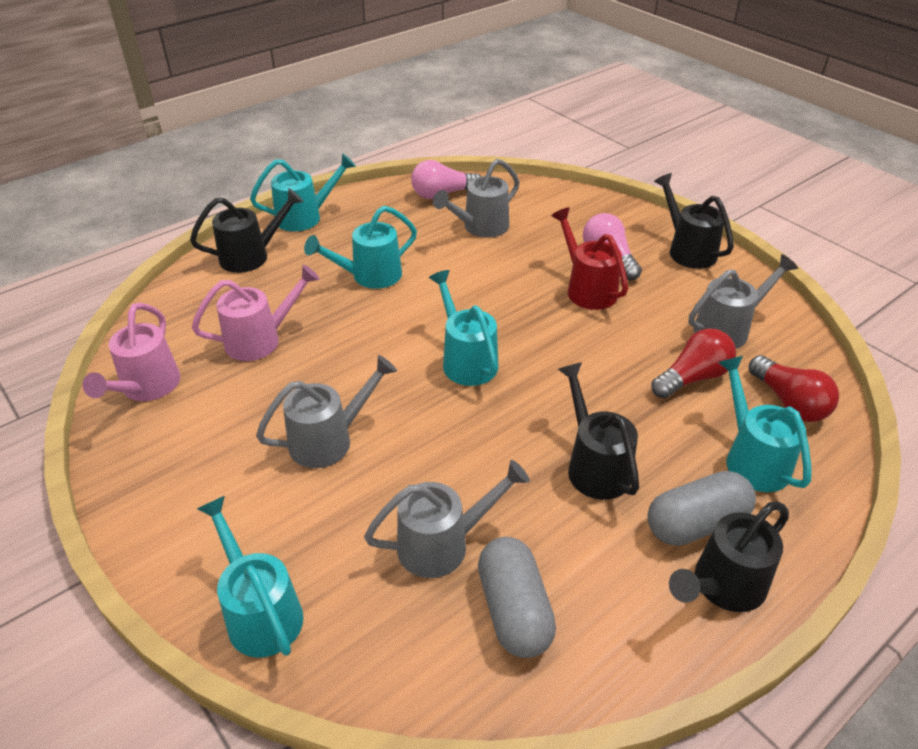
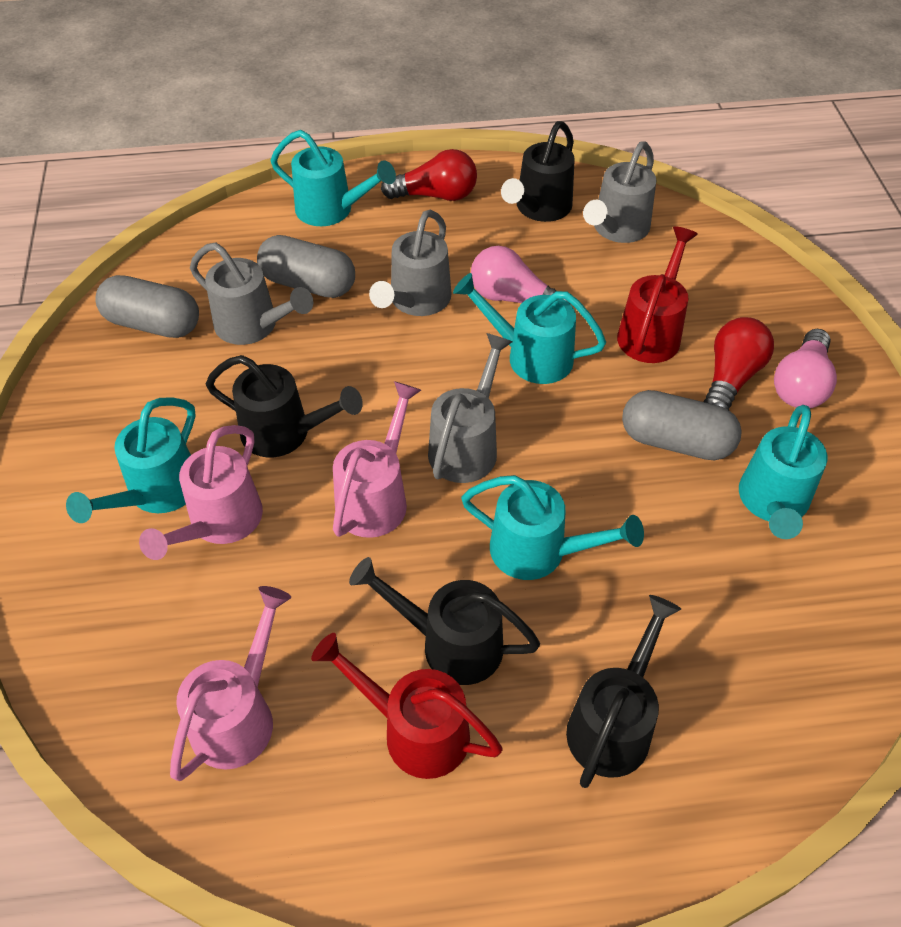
grey capsule: 2 -> 3
pink watering can: 2 -> 3
red watering can: 1 -> 2

